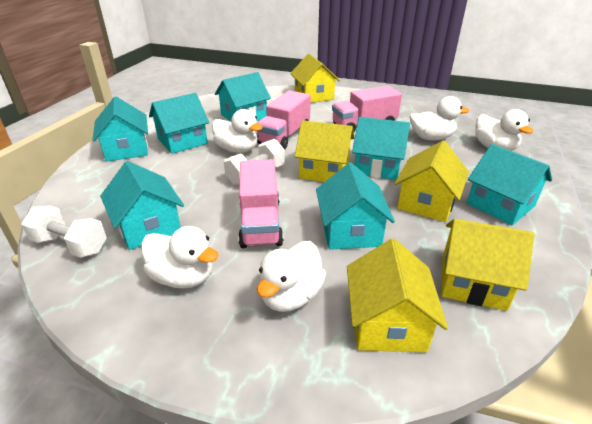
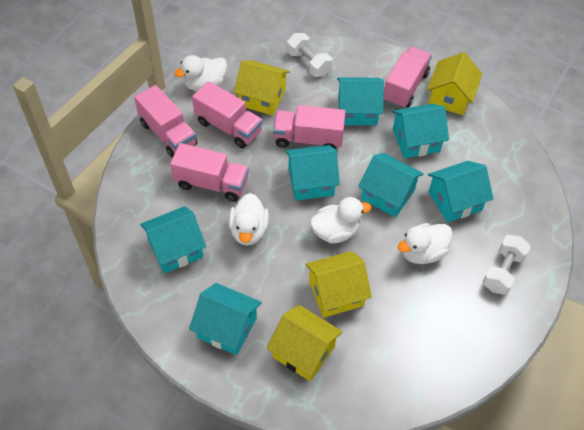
pink truck: 3 -> 5
white duck: 5 -> 4
yellow house: 5 -> 4

